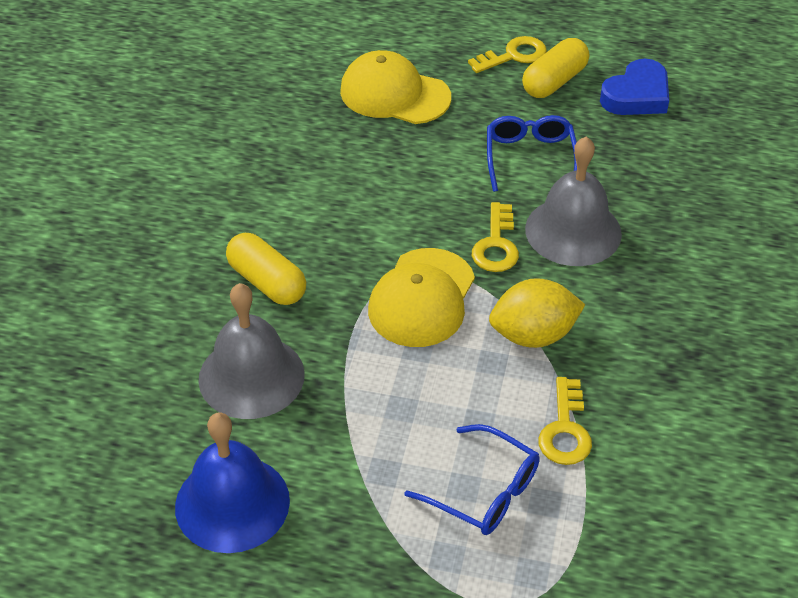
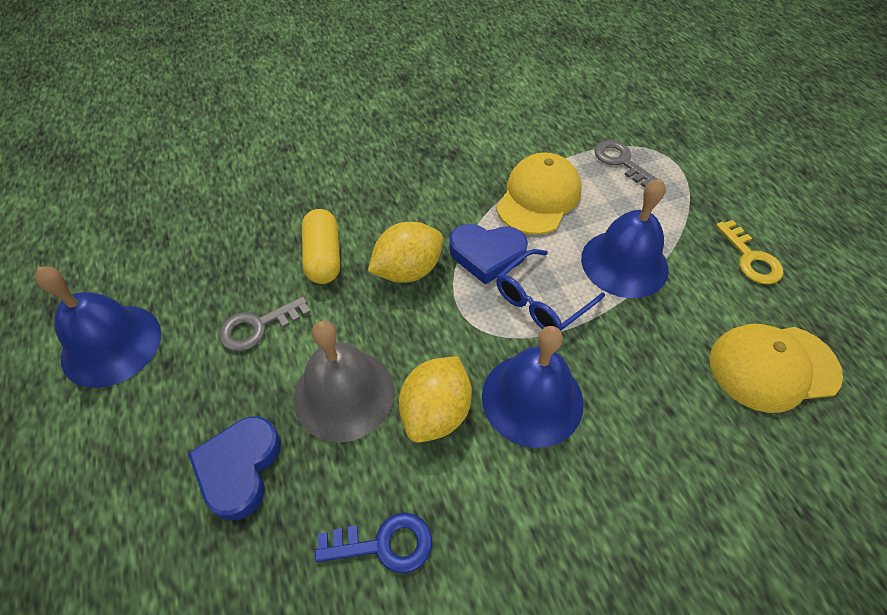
blue bell: 1 -> 3
blue glasses: 2 -> 1
blue heart: 1 -> 2
blue key: 0 -> 1
grey bell: 2 -> 1
grey key: 0 -> 2
yellow capsule: 2 -> 1
yellow key: 3 -> 1
yellow lemon: 1 -> 2

